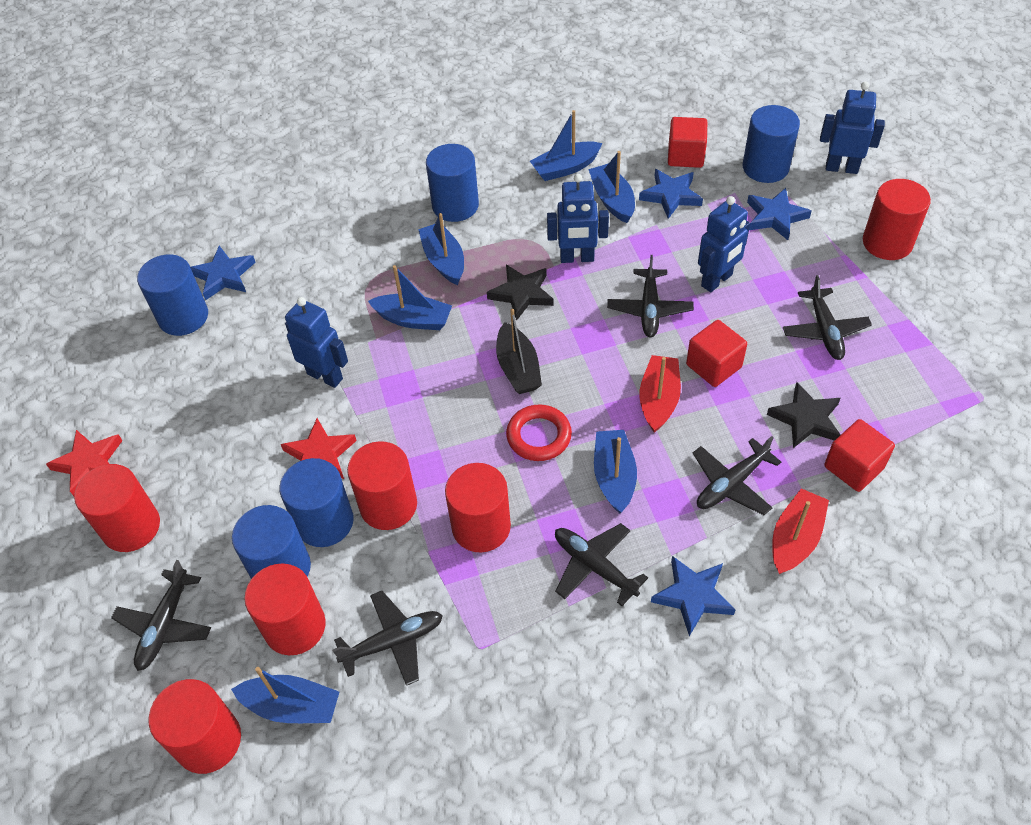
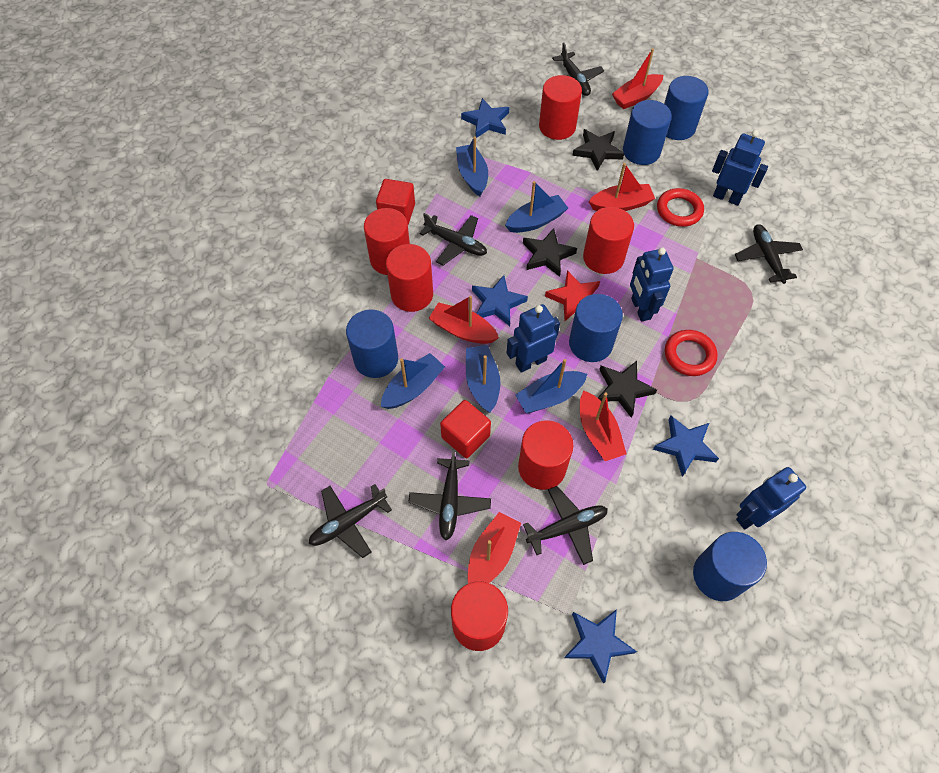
black boat: 1 -> 0
black star: 2 -> 3
blue boat: 6 -> 5
red boat: 2 -> 5
red cube: 3 -> 2
red ring: 1 -> 2
red star: 2 -> 1

